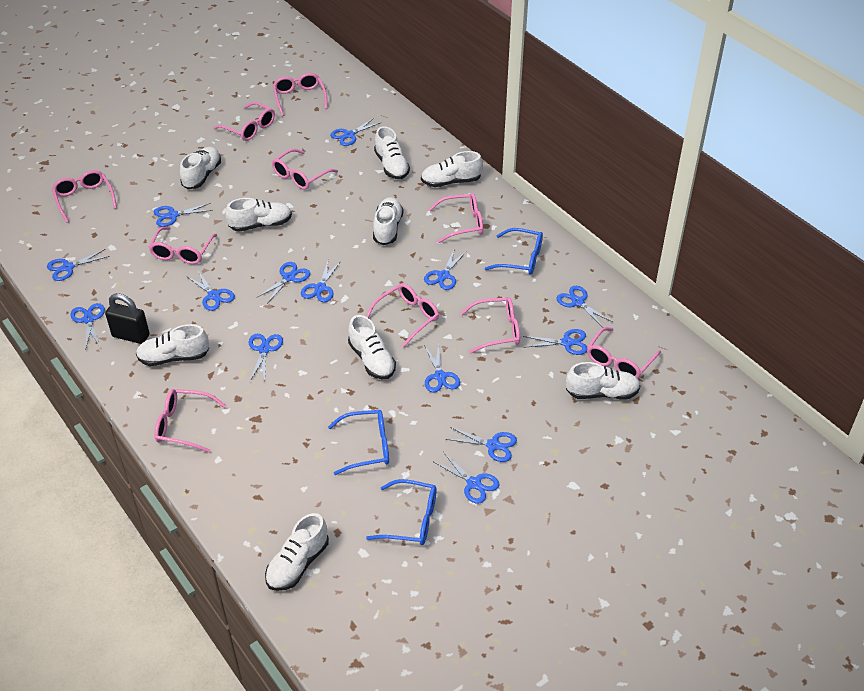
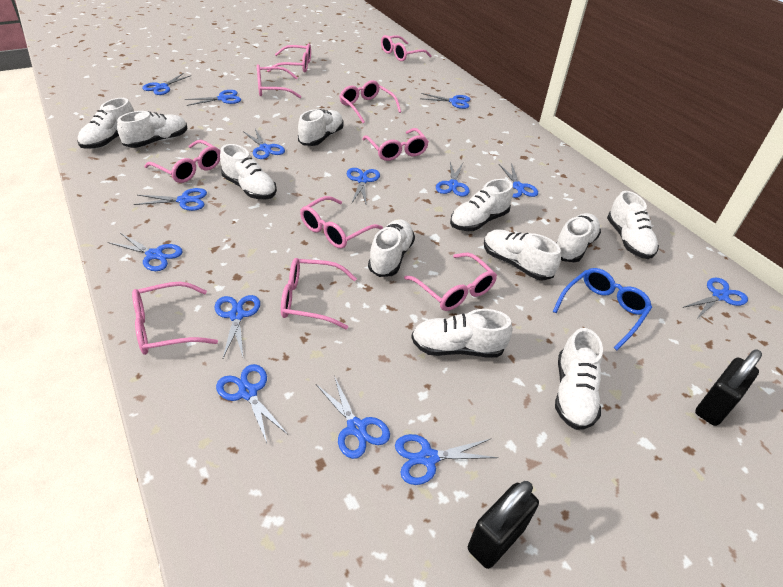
black padlock: 1 -> 2
blue glasses: 3 -> 1
white shoe: 9 -> 11

